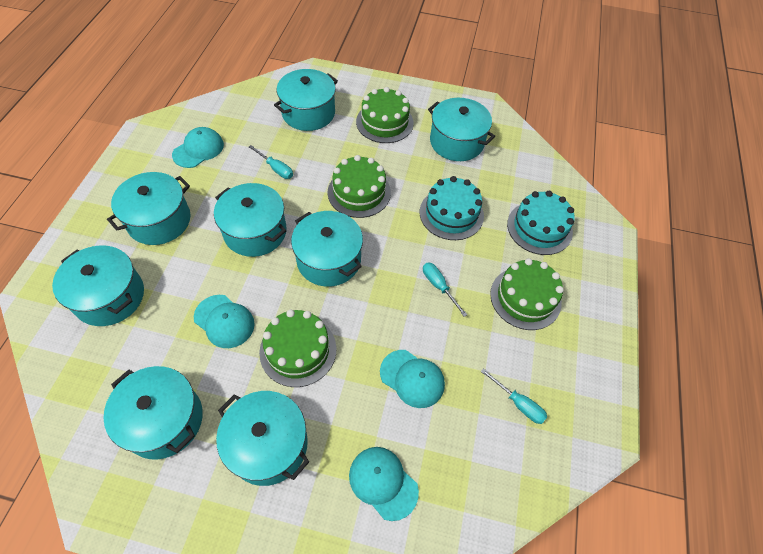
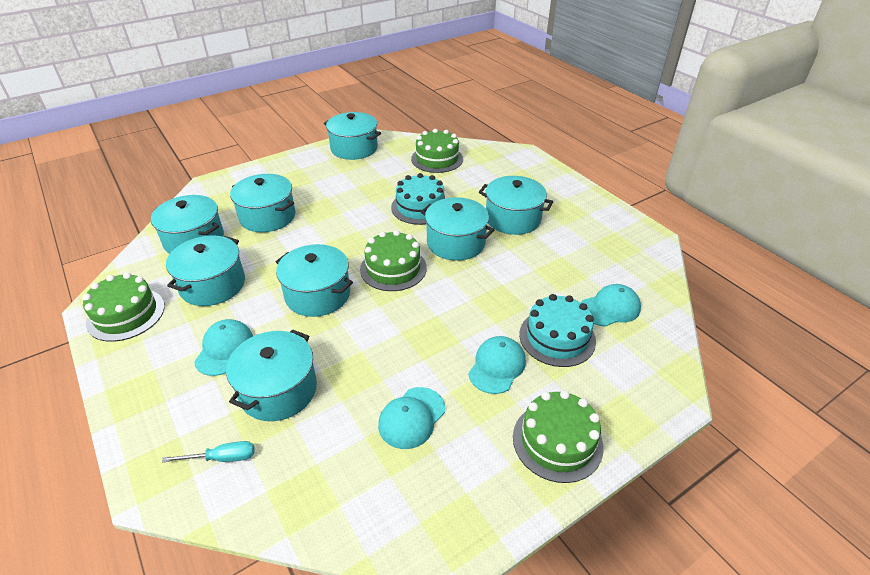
turquoise screwdriver: 3 -> 1

